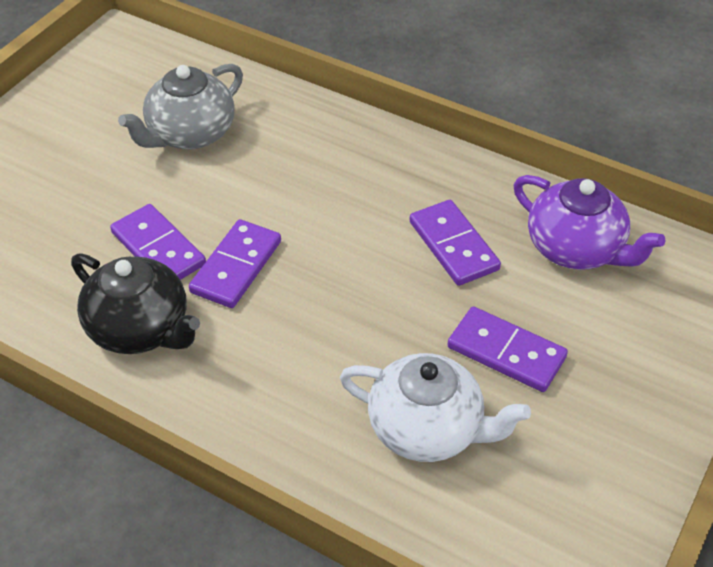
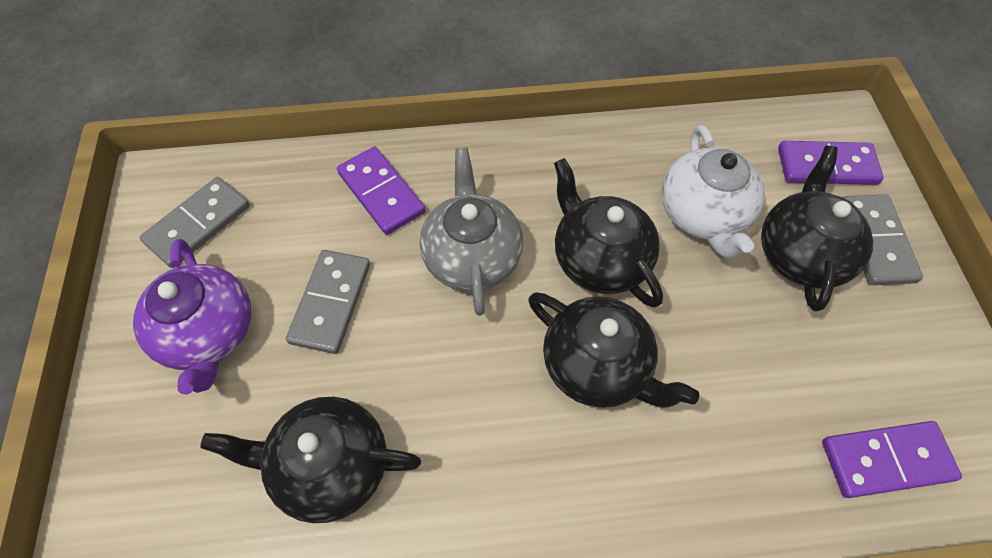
black teapot: 1 -> 4
grey domino: 0 -> 3
purple domino: 4 -> 3

